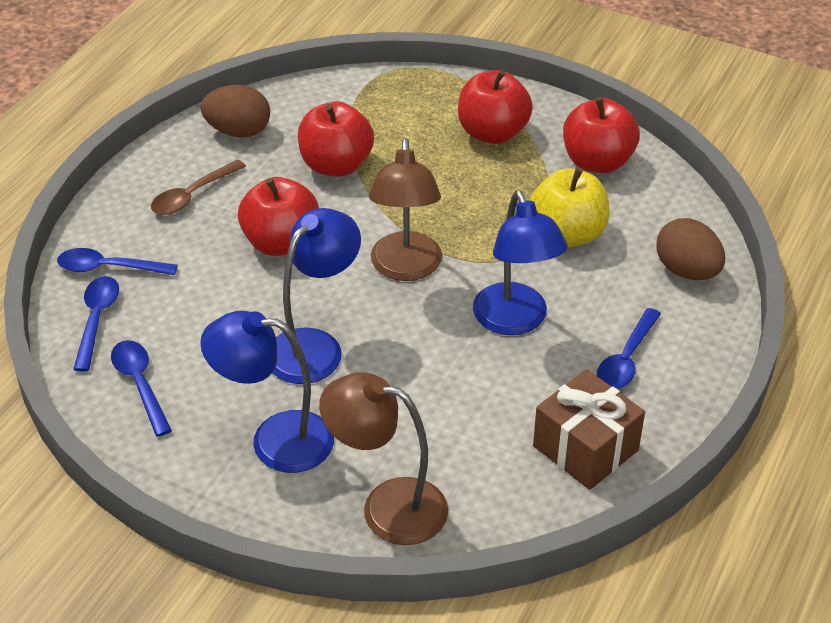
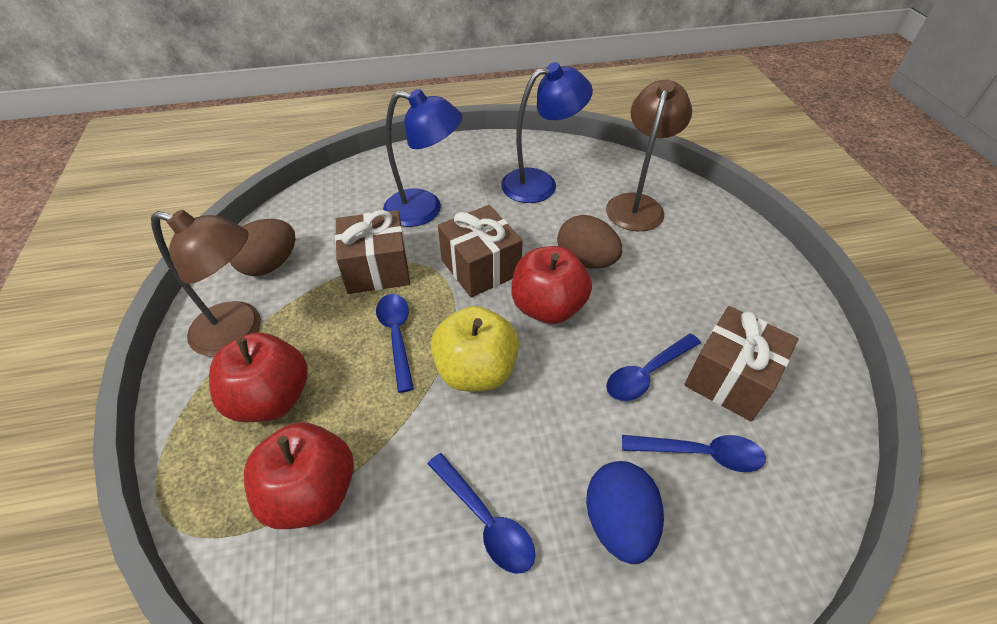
blue egg: 0 -> 1
blue lamp: 3 -> 2
brown gift: 1 -> 3
brown spoon: 1 -> 0
red apple: 4 -> 3

